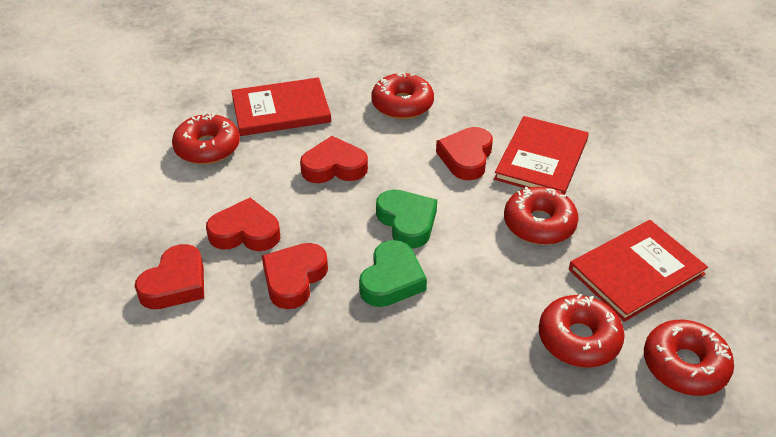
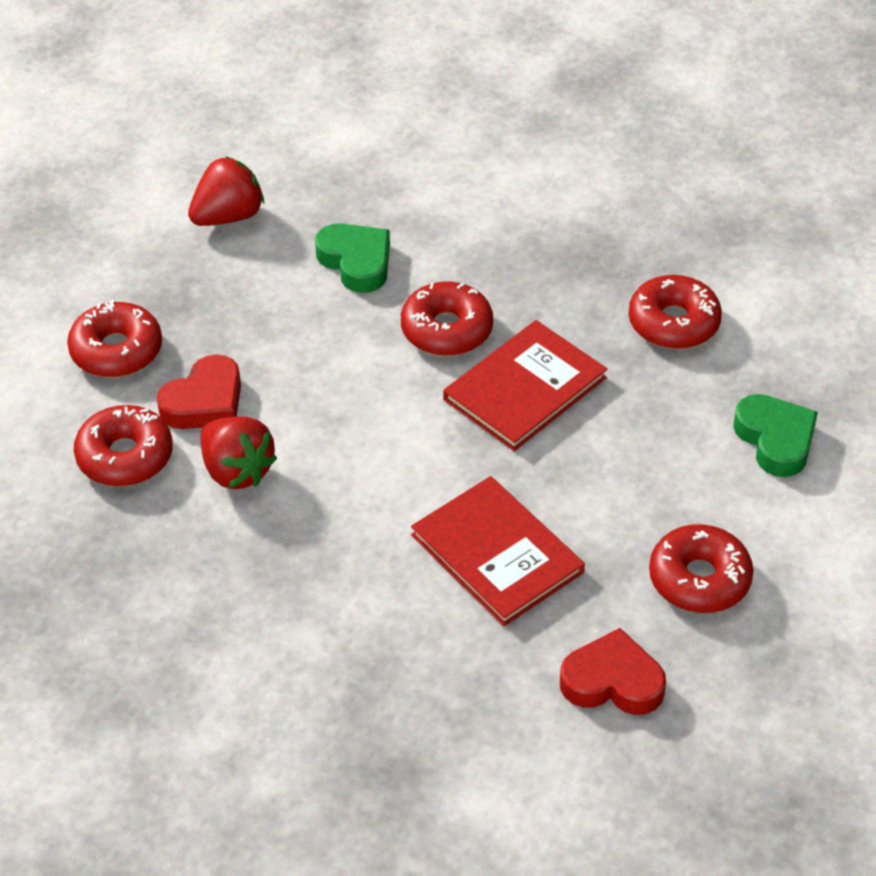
red book: 3 -> 2
red heart: 5 -> 2
red strawberry: 0 -> 2

